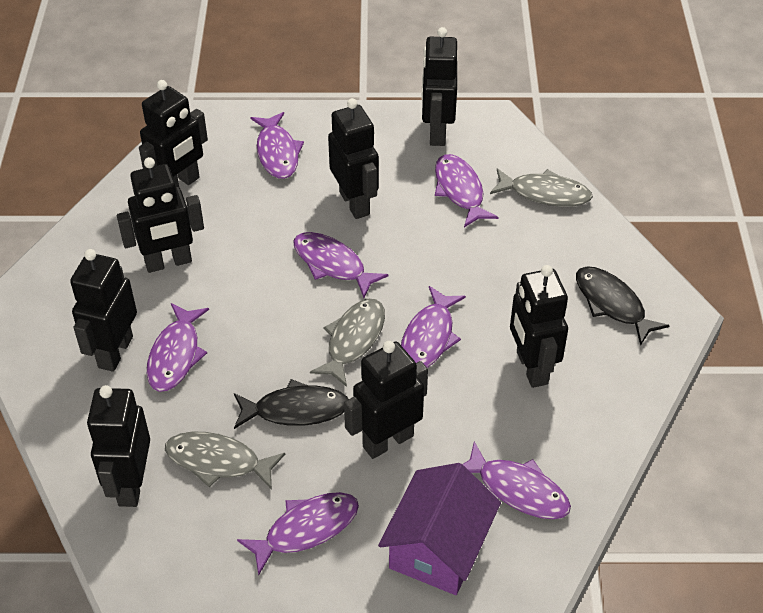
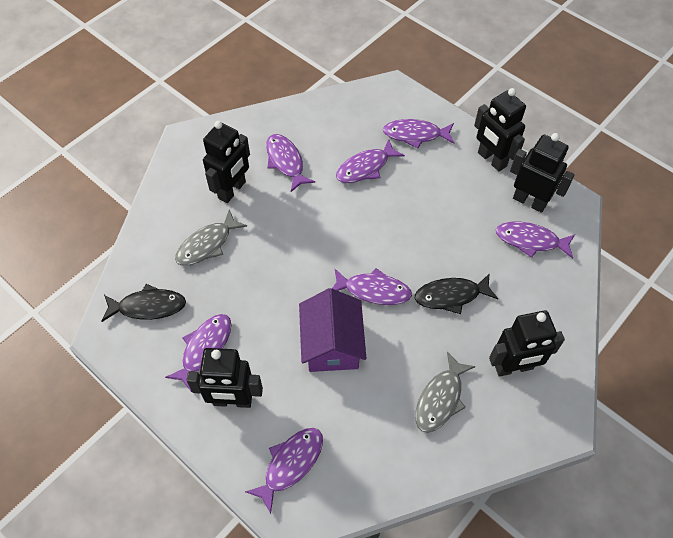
black robot: 8 -> 5
grey fish: 3 -> 2

